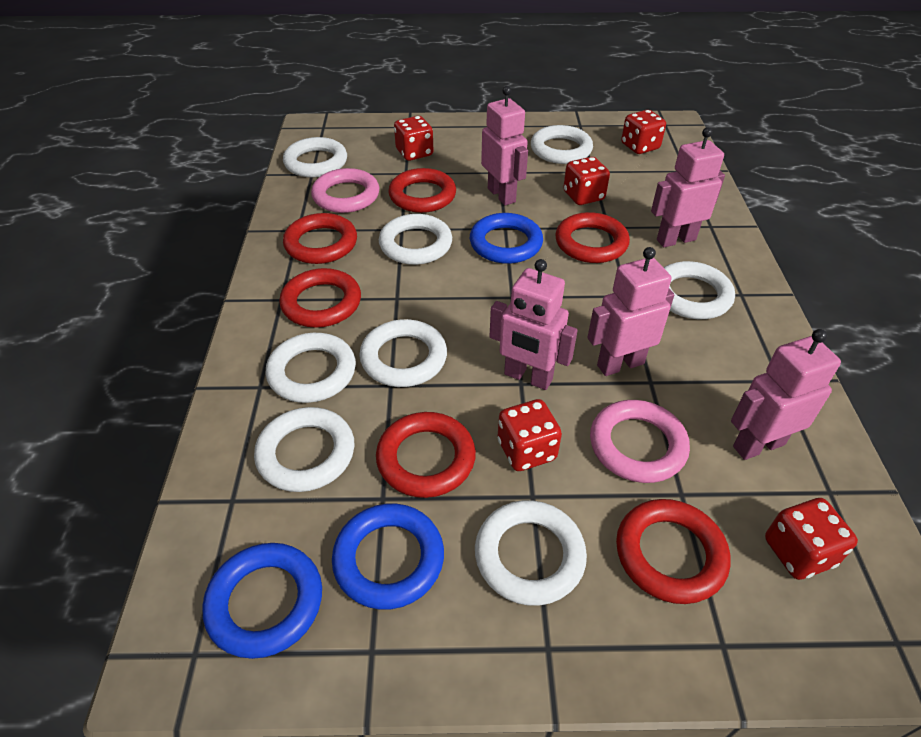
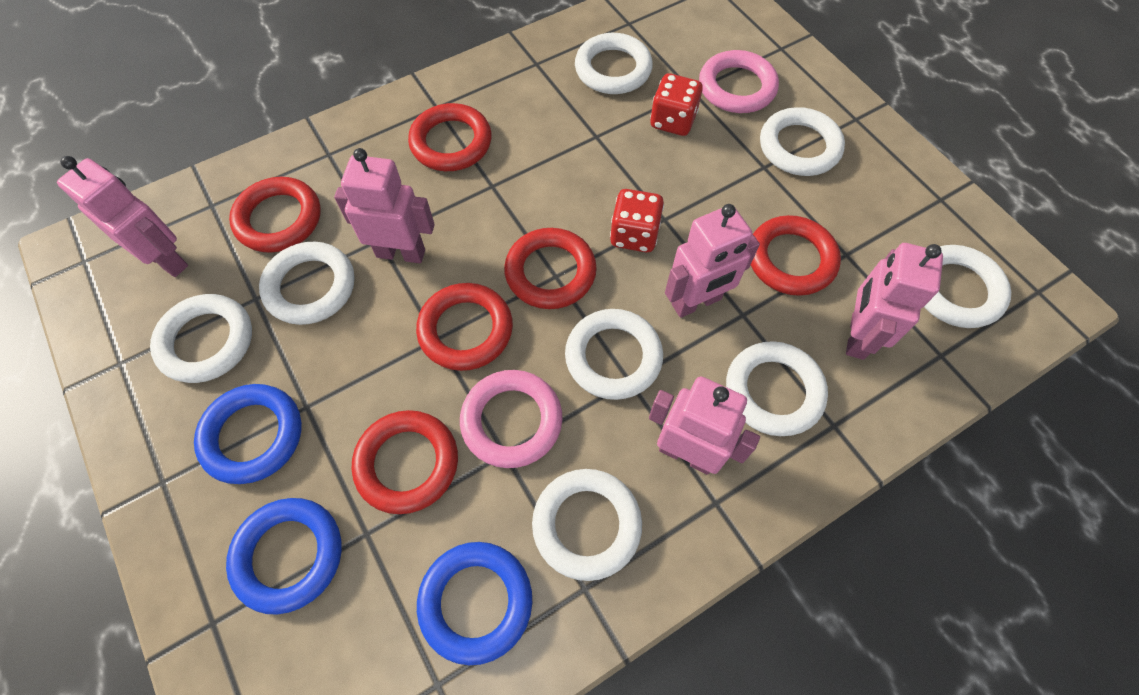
red dice: 5 -> 2

